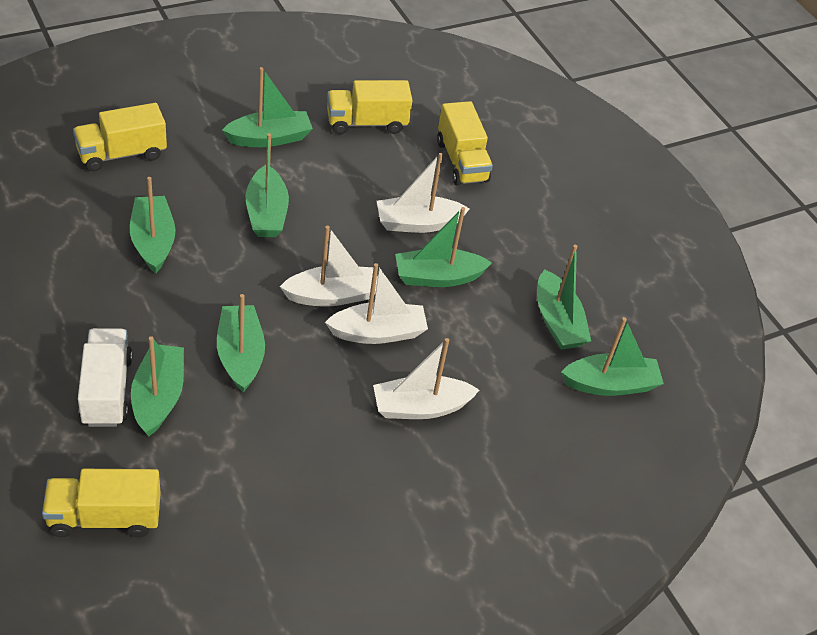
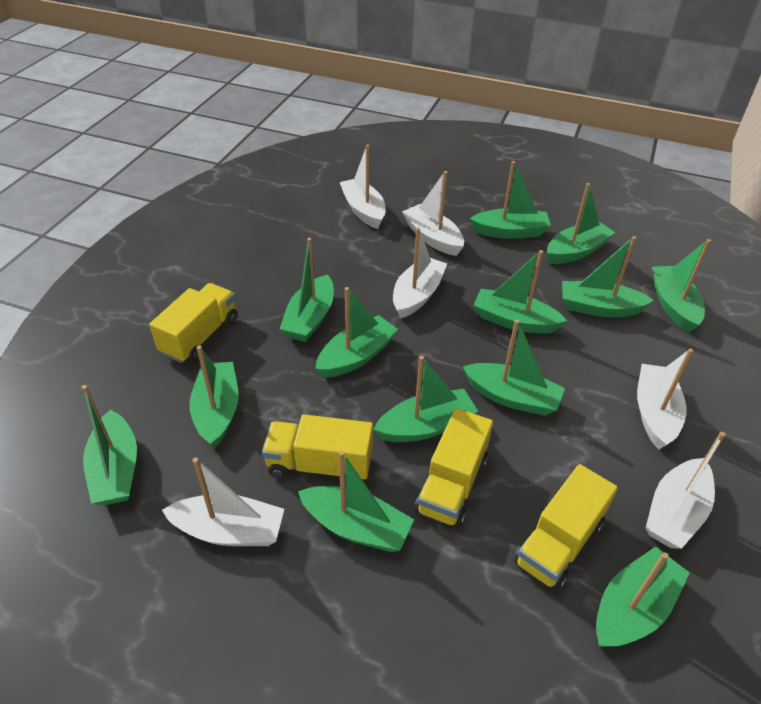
green boat: 8 -> 13
white boat: 4 -> 6
white truck: 1 -> 0

